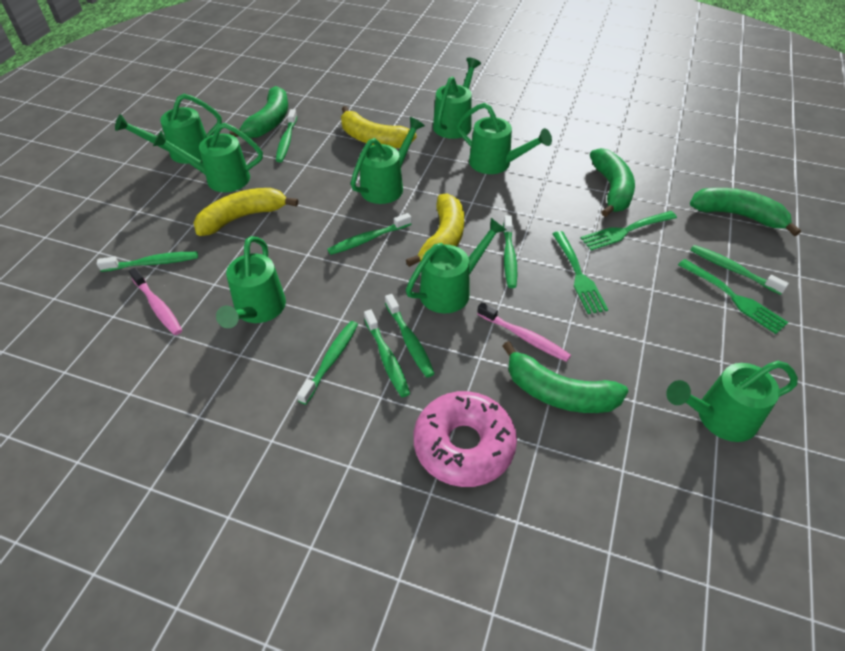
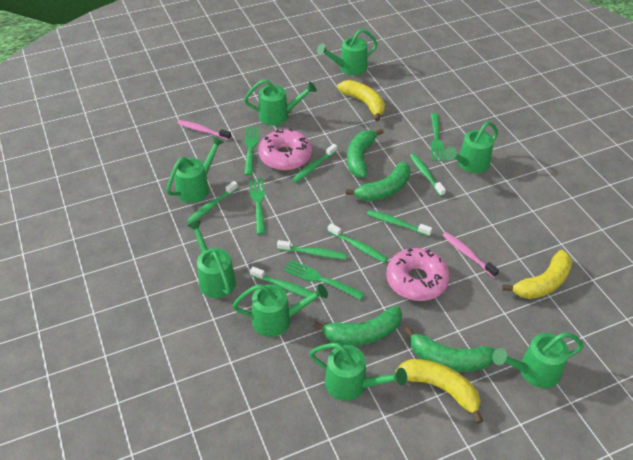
green fork: 3 -> 4
green toothbrush: 8 -> 7
pink donut: 1 -> 2

